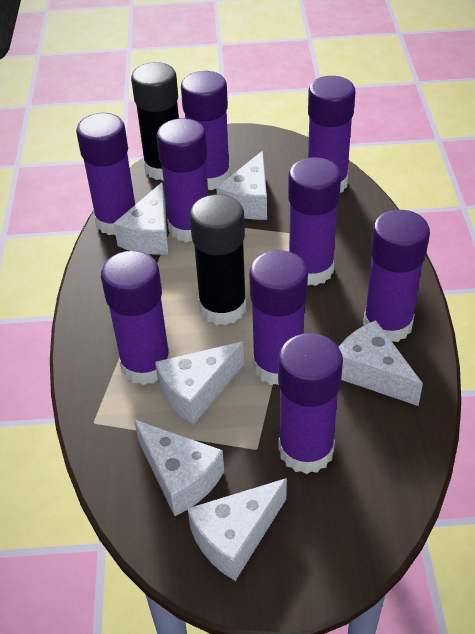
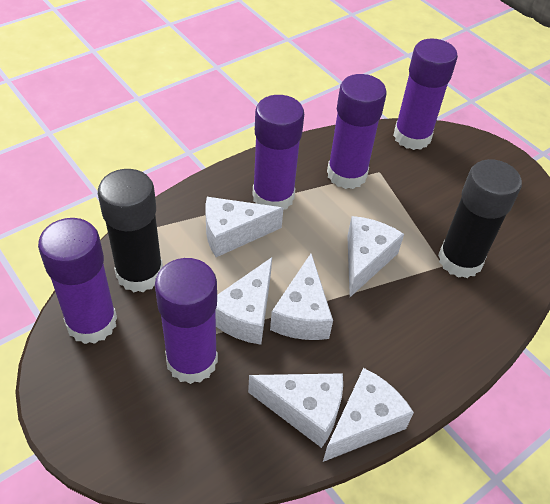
purple glue stick: 9 -> 5

